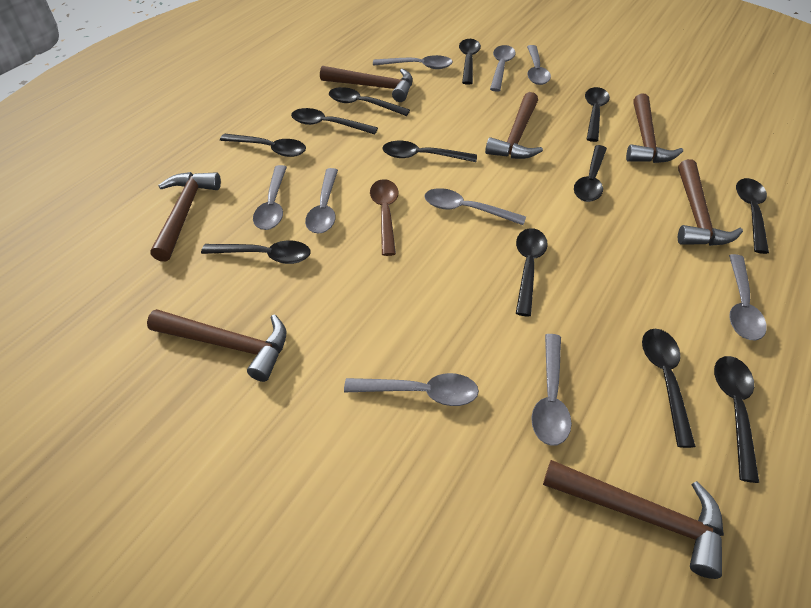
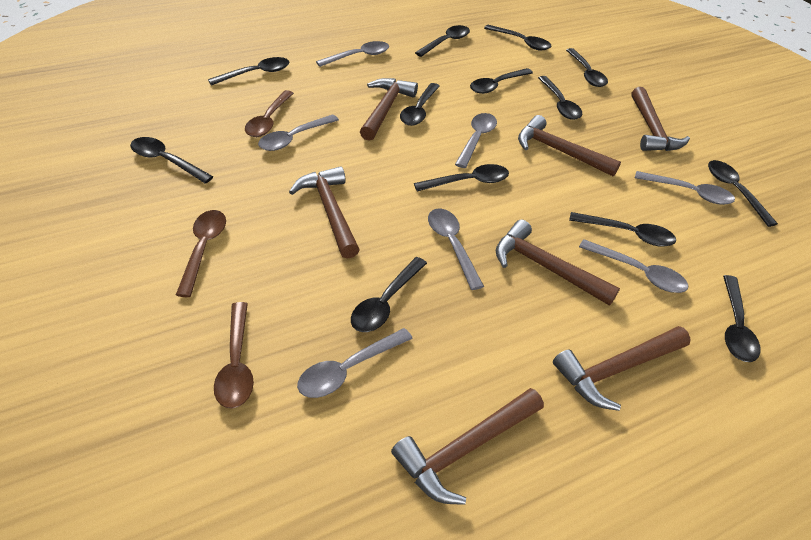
black spoon: 12 -> 13
brown spoon: 1 -> 3
grey spoon: 9 -> 7

